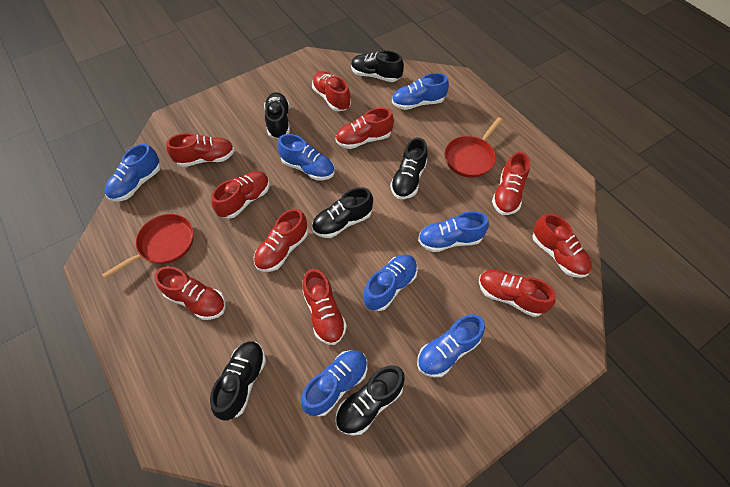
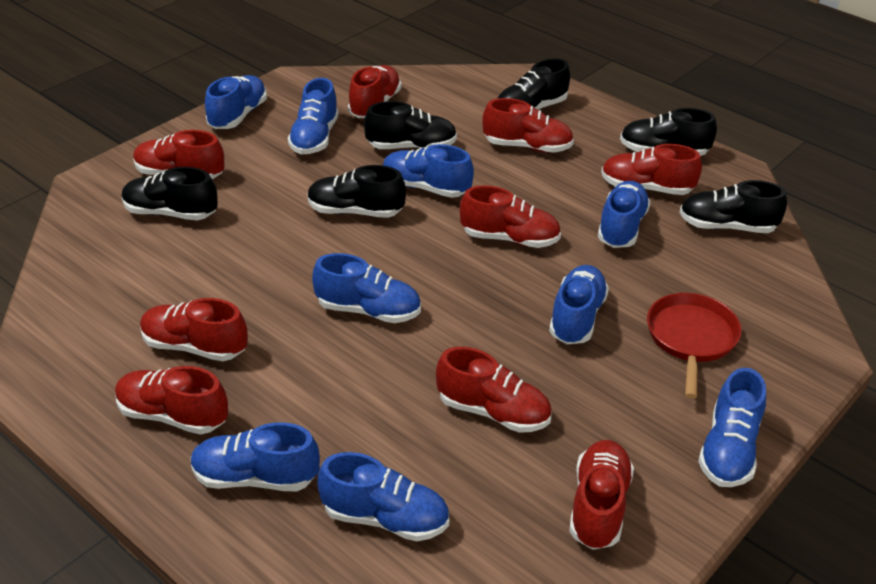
blue shoe: 7 -> 9
red pan: 2 -> 1
red shoe: 10 -> 9

